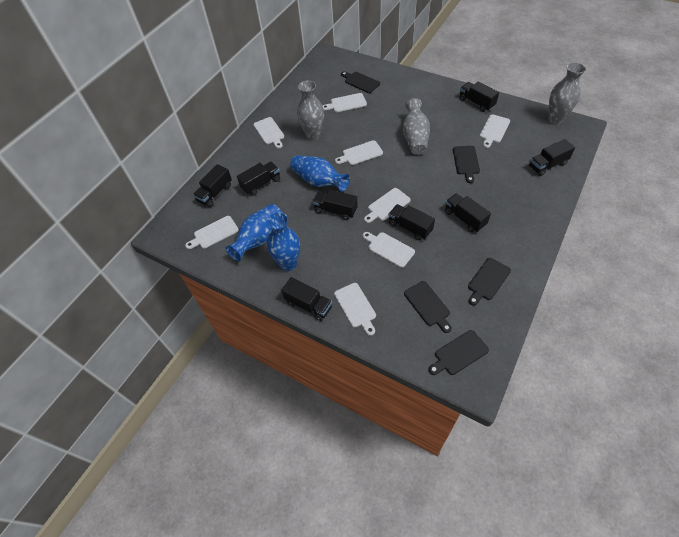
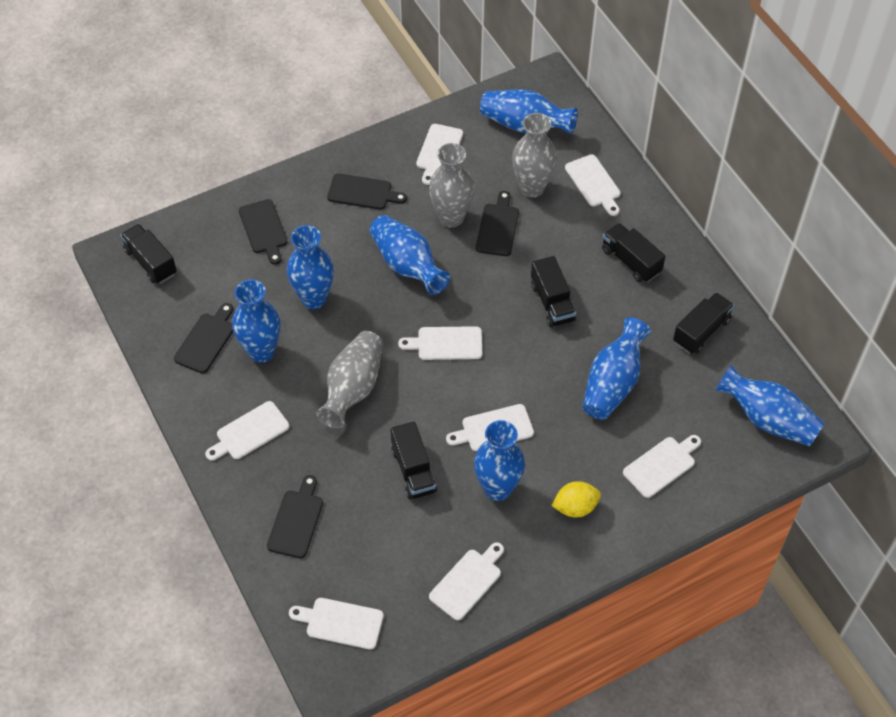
black truck: 8 -> 5
blue vase: 3 -> 7
yellow lemon: 0 -> 1

